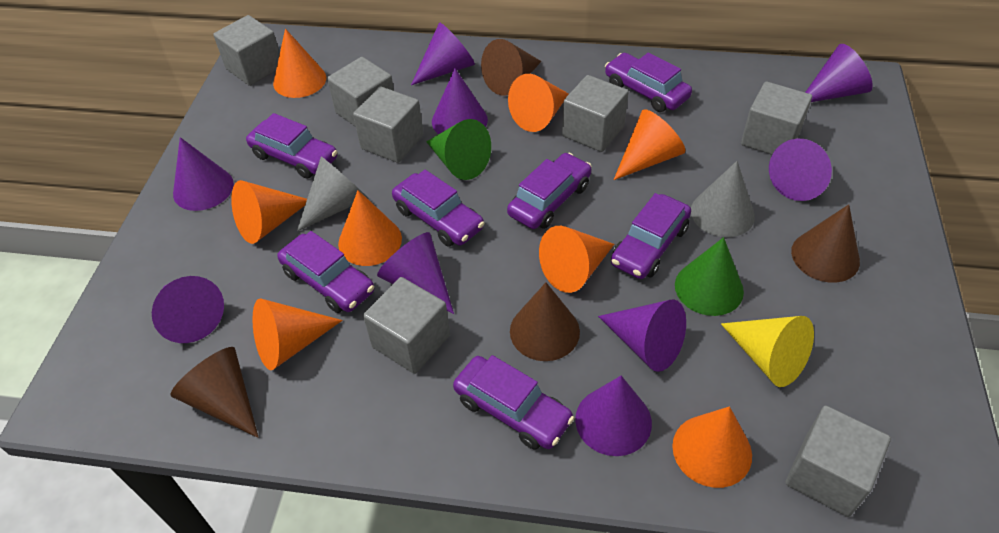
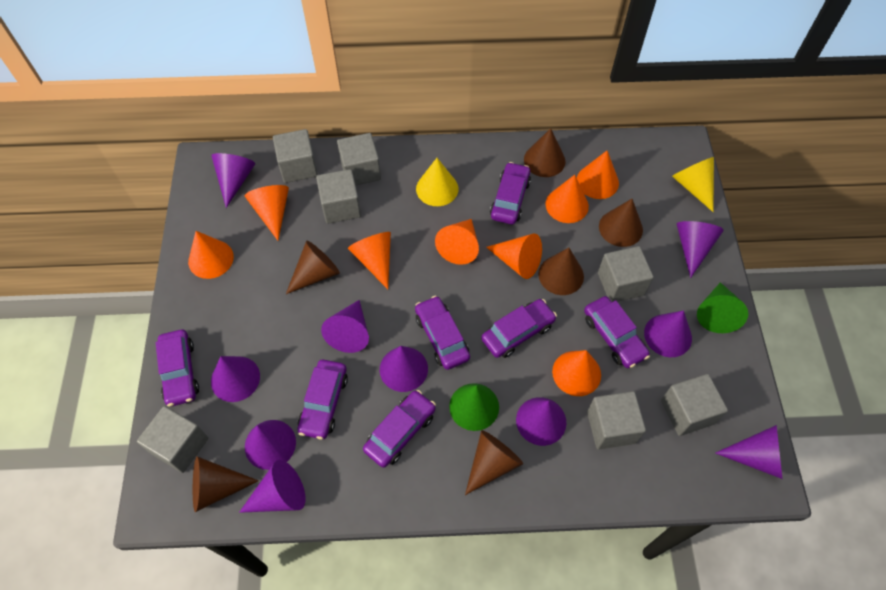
brown cone: 4 -> 6
grey cone: 2 -> 0
purple cone: 9 -> 10
yellow cone: 1 -> 2

